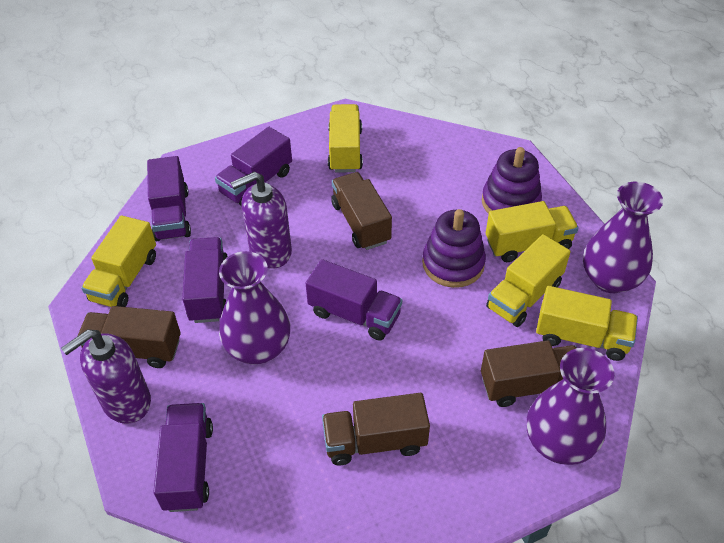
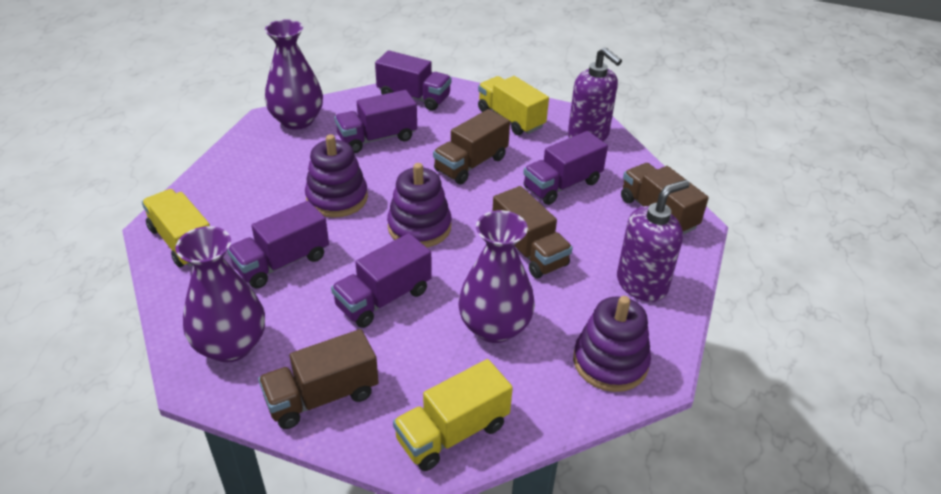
purple stacking toy: 2 -> 3
yellow truck: 5 -> 3

